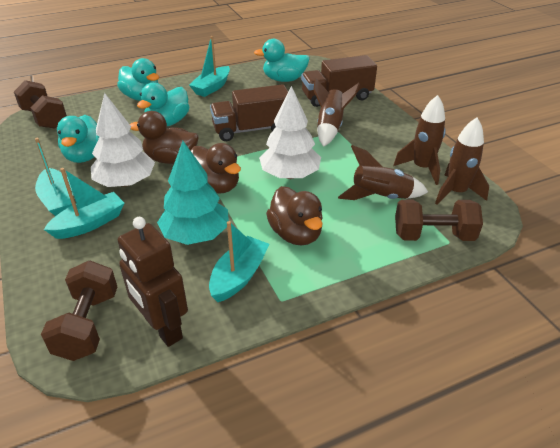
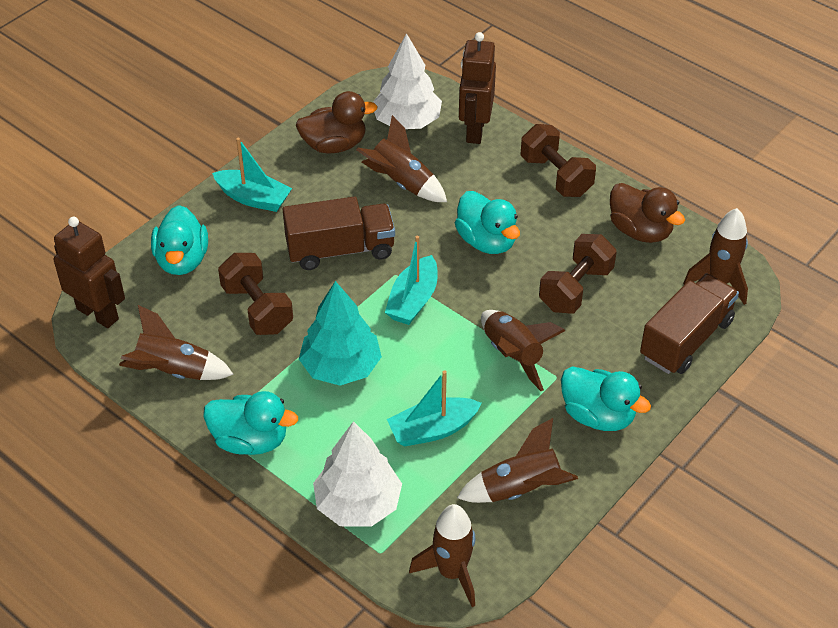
brown duck: 3 -> 2
brown robot: 1 -> 2
brown rocket: 4 -> 6
turquoise boat: 4 -> 3

